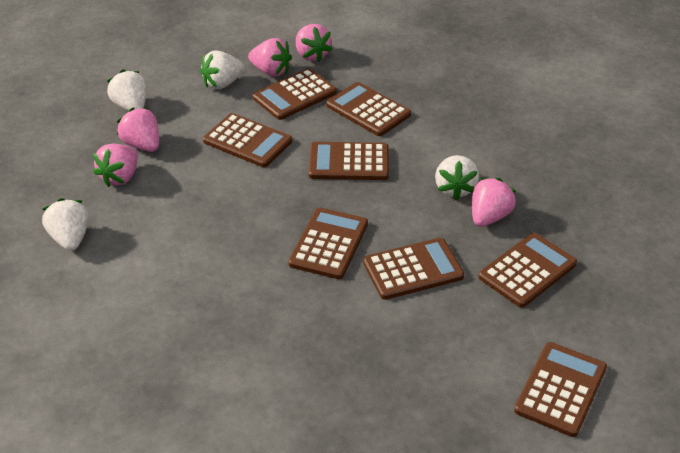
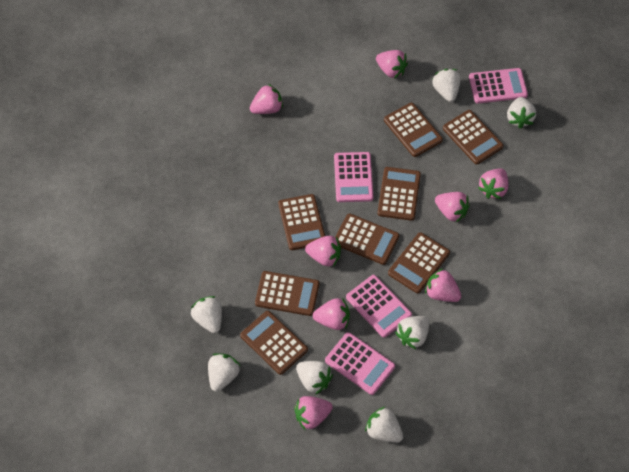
pink calculator: 0 -> 4
pink strawberry: 5 -> 8
white strawberry: 4 -> 7

